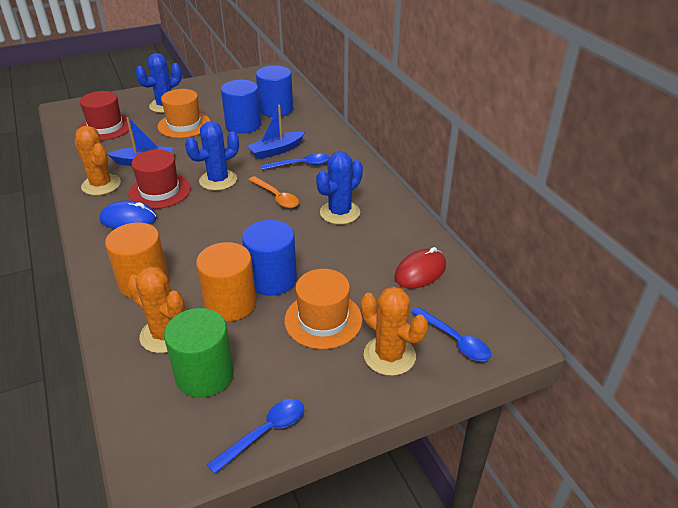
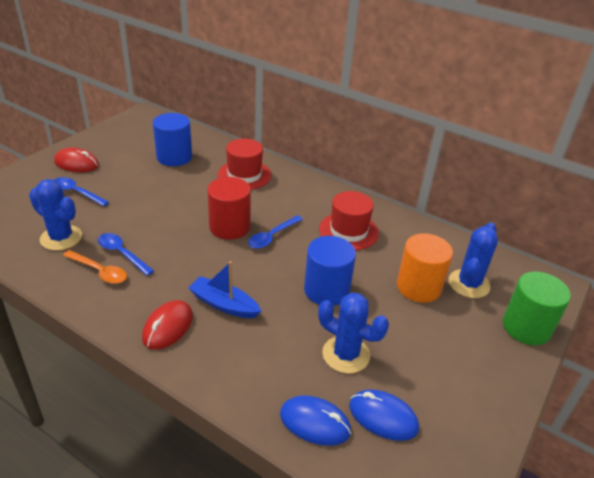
blue boat: 2 -> 1
blue cylinder: 3 -> 2
blue mouse: 1 -> 2
orange cactus: 3 -> 0
orange cylinder: 2 -> 1
orange hat: 2 -> 0
red cylinder: 0 -> 1
red mouse: 1 -> 2

